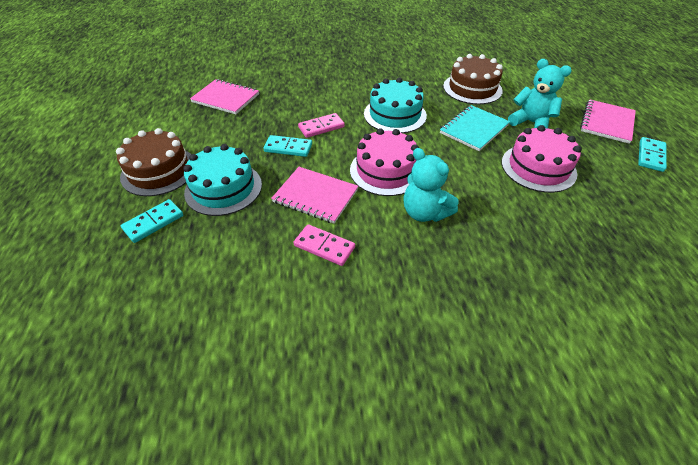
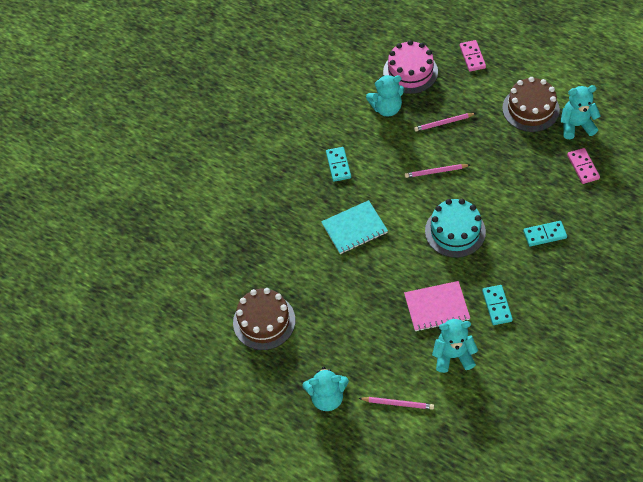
pink cake: 2 -> 1
pink notebook: 3 -> 1
pink pencil: 0 -> 3
turquoise cake: 2 -> 1
turquoise teddy bear: 2 -> 4

